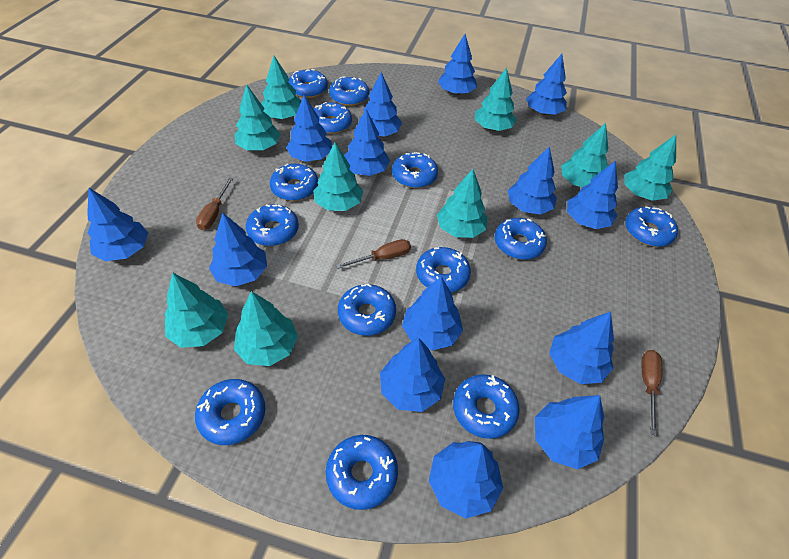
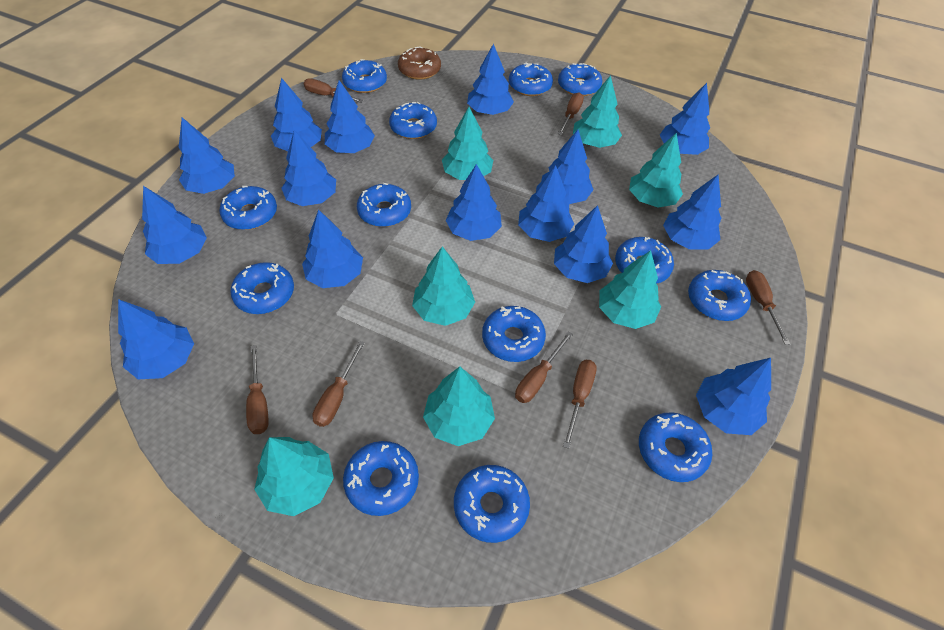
blue tree: 14 -> 15
brown donut: 0 -> 1
brown screwdriver: 3 -> 7
turquoise tree: 9 -> 7

